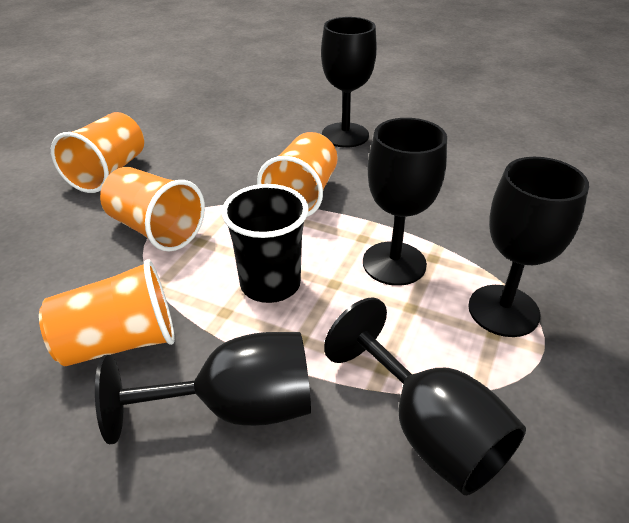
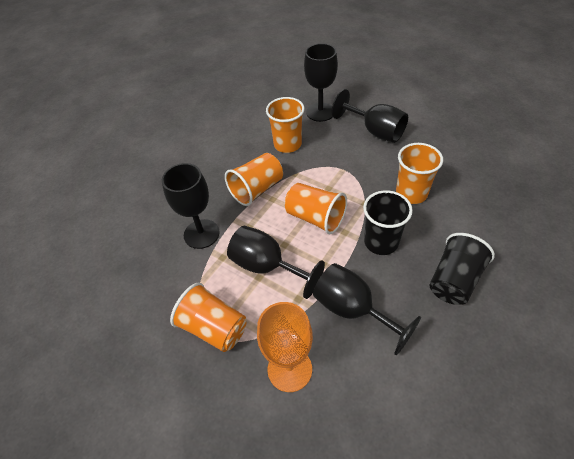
black cup: 1 -> 2
orange cup: 4 -> 5
orange goblet: 0 -> 1

